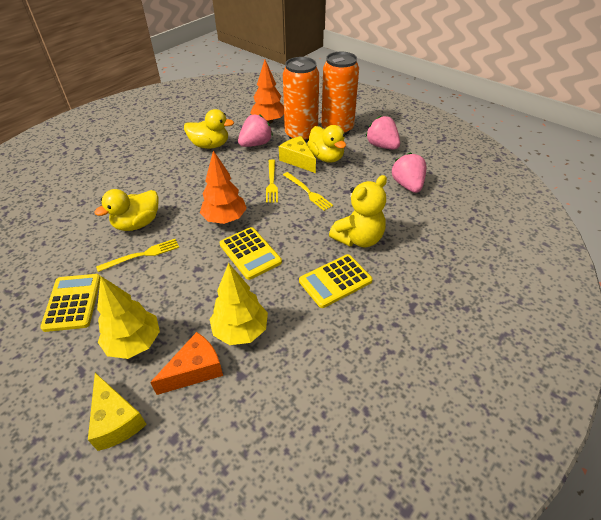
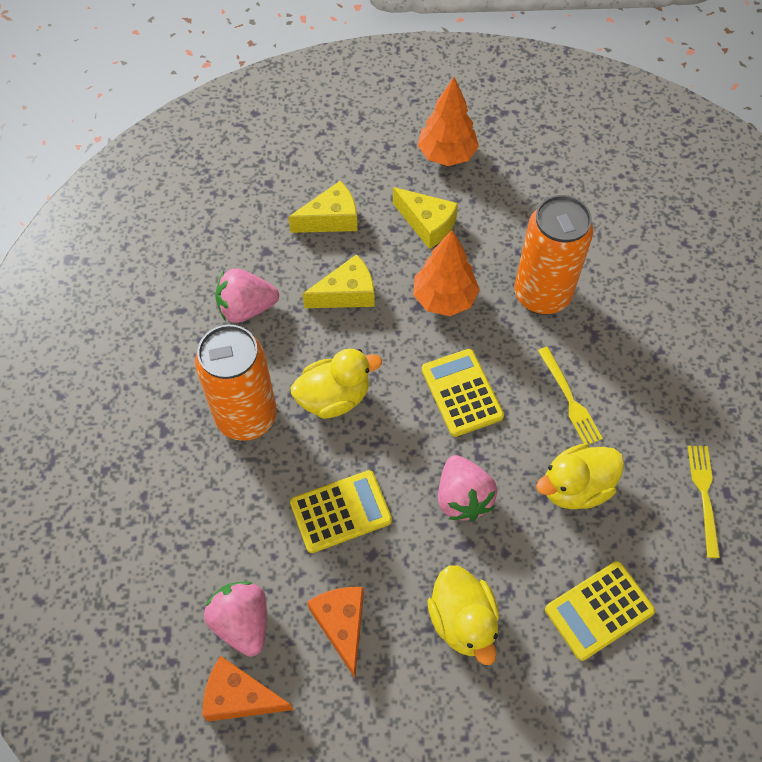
orange cheese: 1 -> 2
yellow cheese: 2 -> 3
yellow fork: 3 -> 2
yellow teddy bear: 1 -> 0
yellow tree: 2 -> 0

